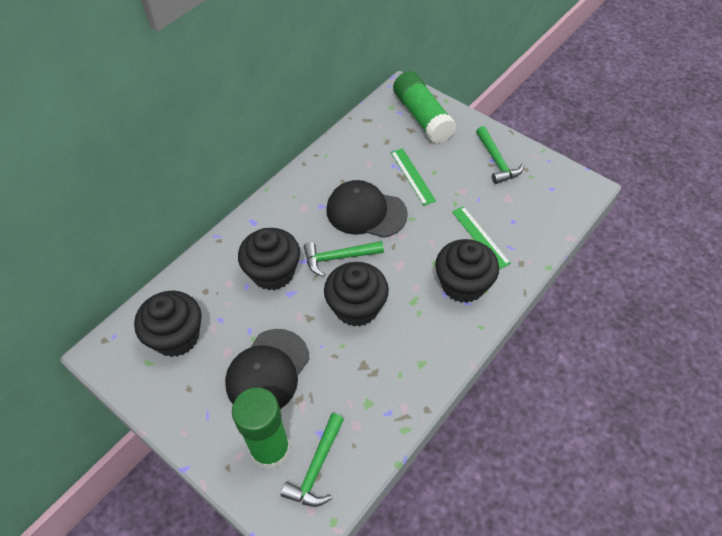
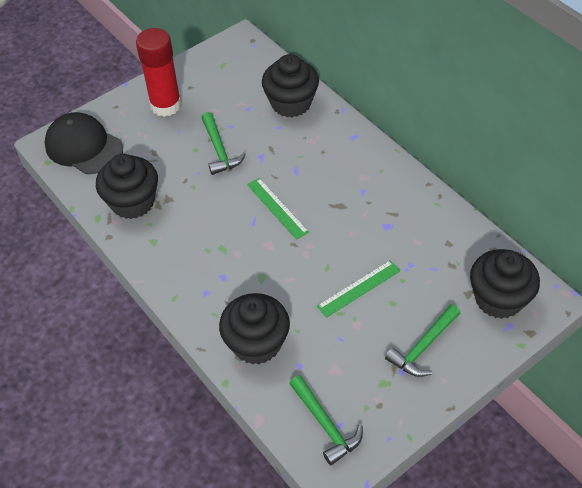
black cap: 2 -> 1
green glue stick: 2 -> 0
red glue stick: 0 -> 1

